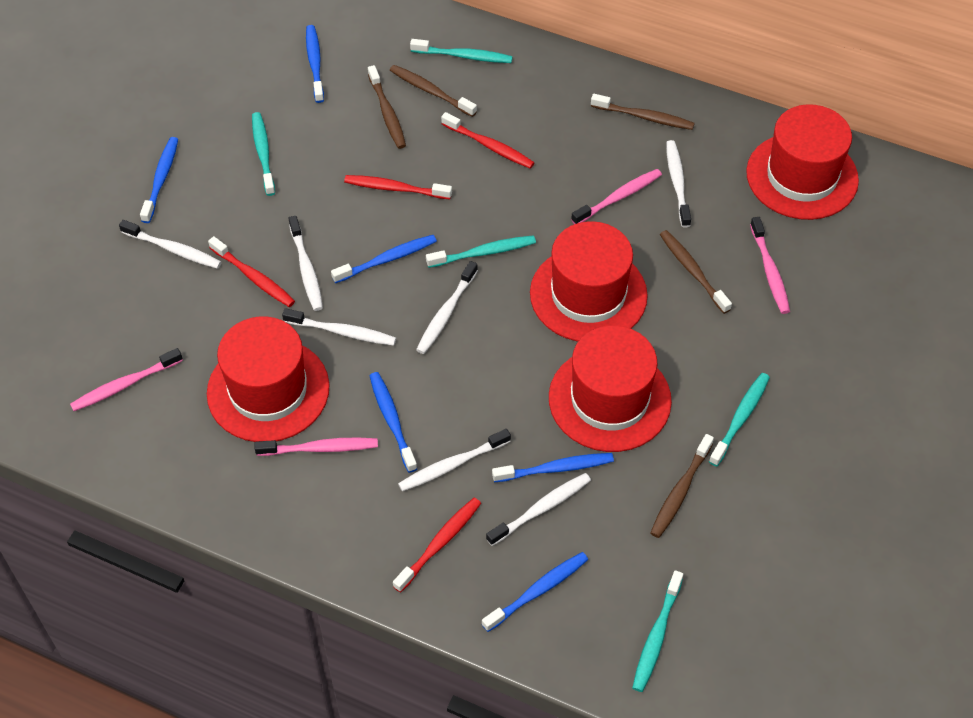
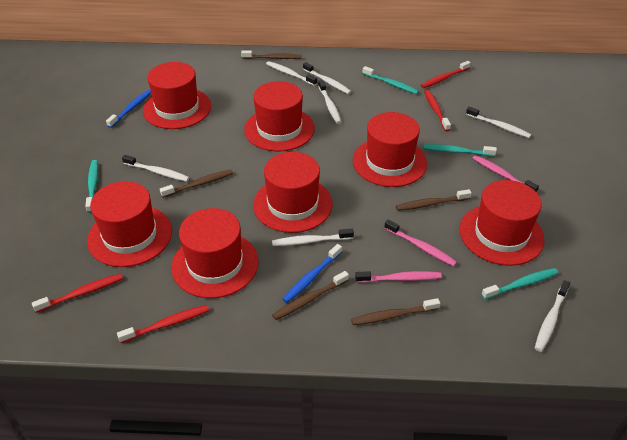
blue toothbrush: 6 -> 2
pink toothbrush: 4 -> 3
red hat: 4 -> 7
turquoise toothbrush: 5 -> 4

